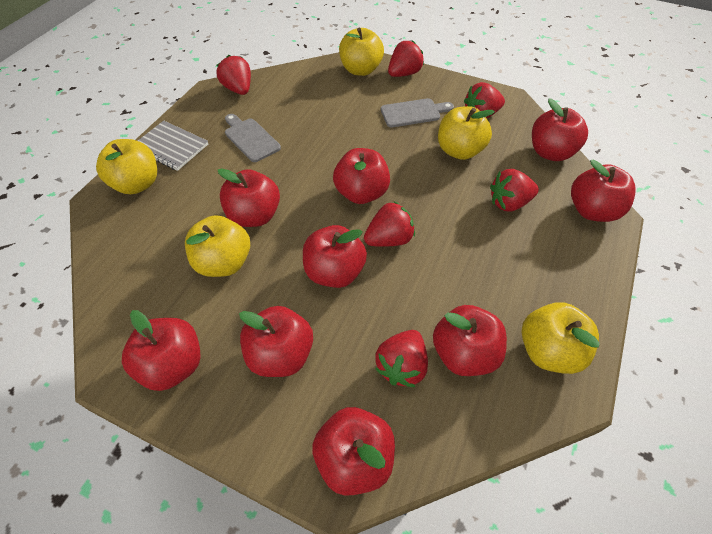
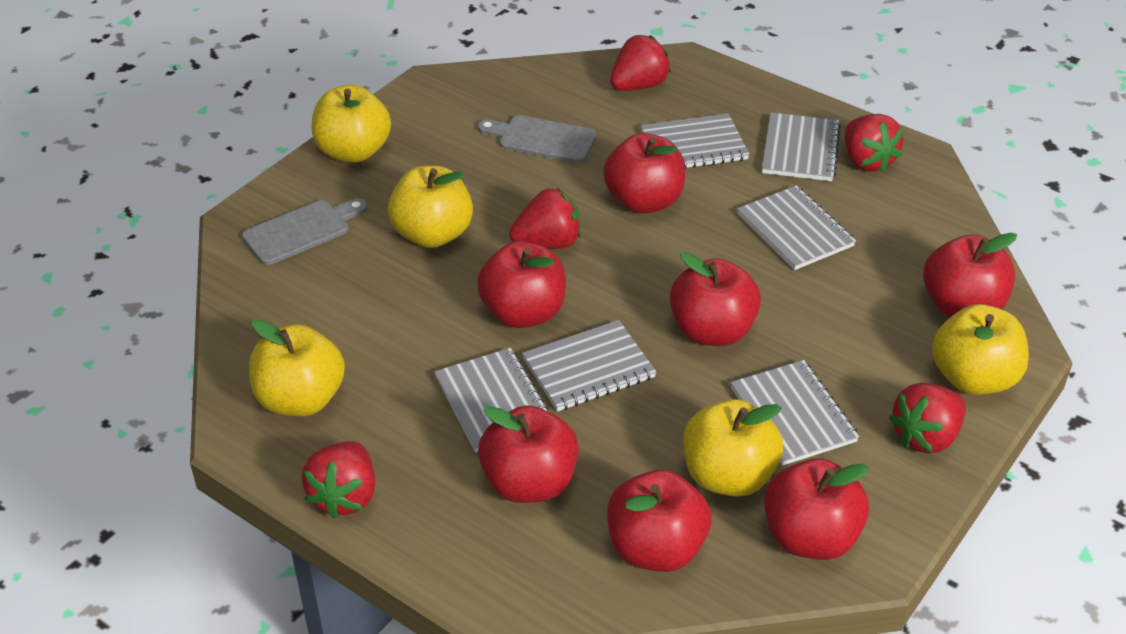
grey notebook: 1 -> 6
red apple: 9 -> 7
red strawberry: 6 -> 5

